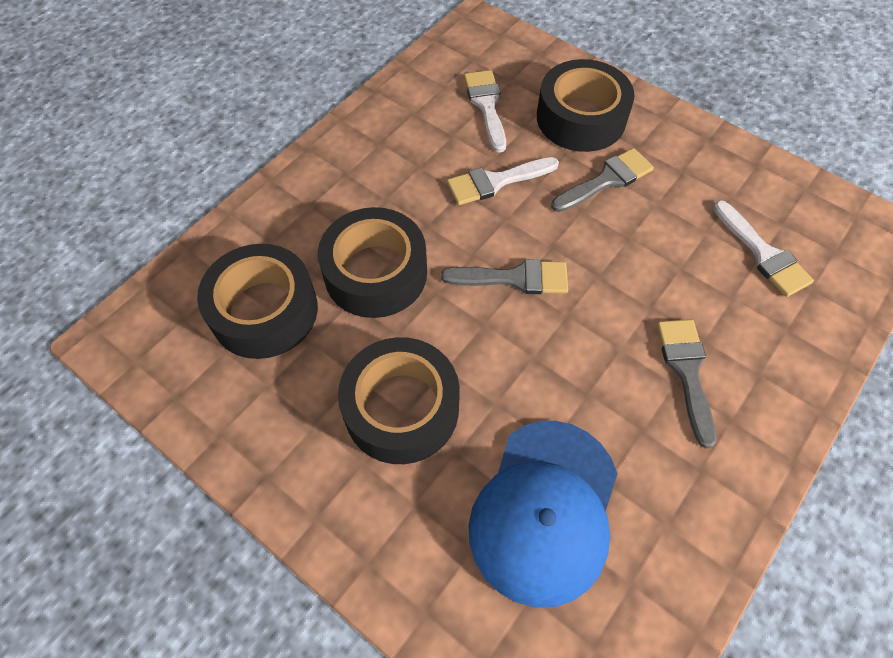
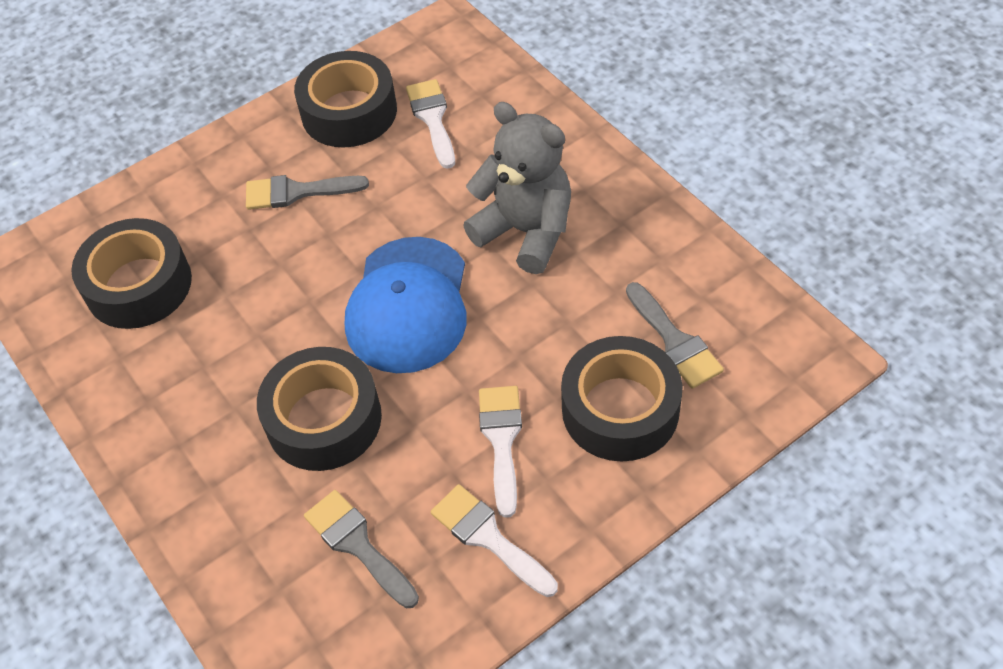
grey teddy bear: 0 -> 1

